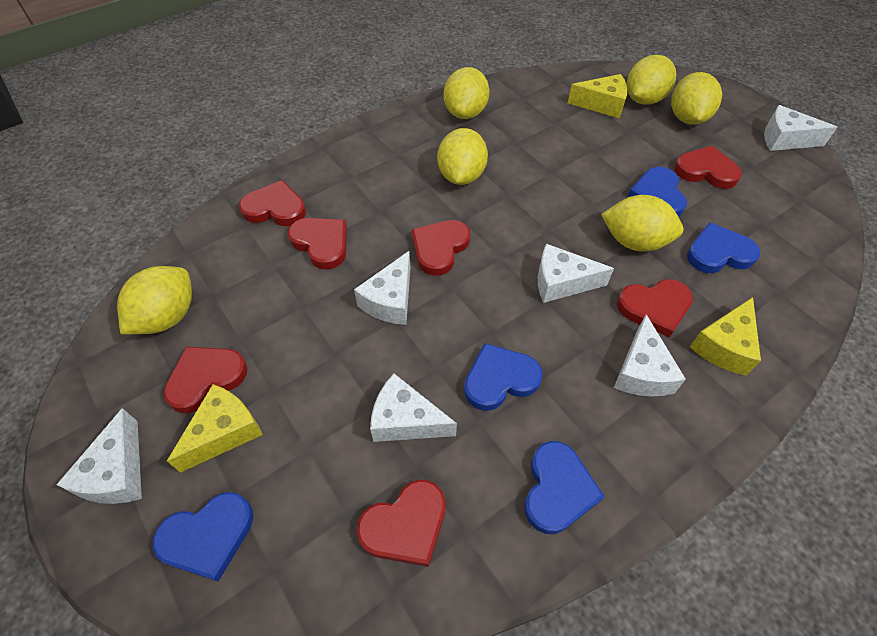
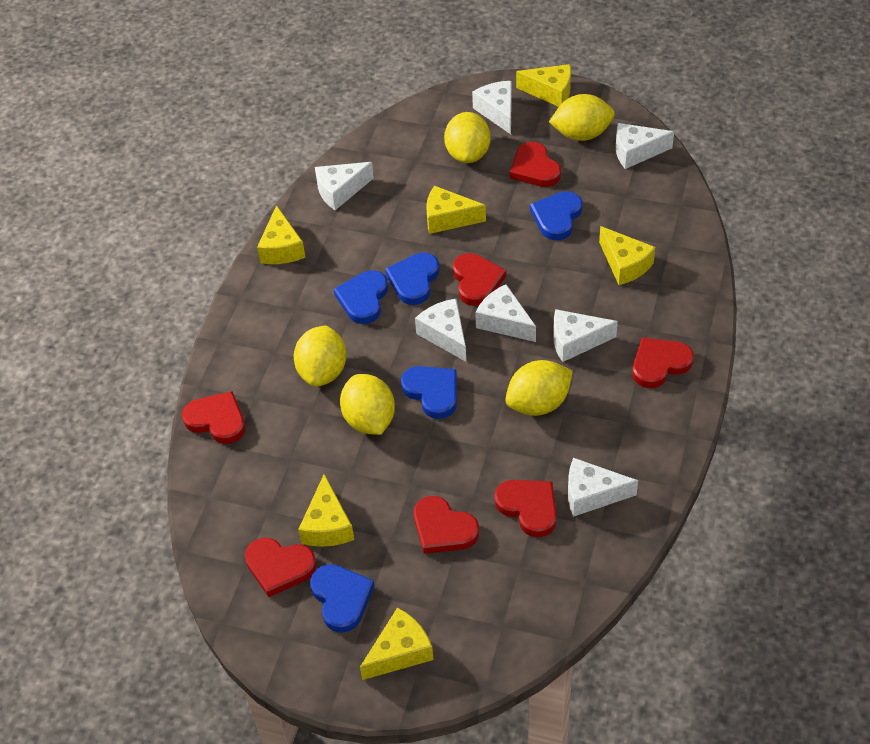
white cheese: 6 -> 7
yellow cheese: 3 -> 6
yellow lemon: 6 -> 5

